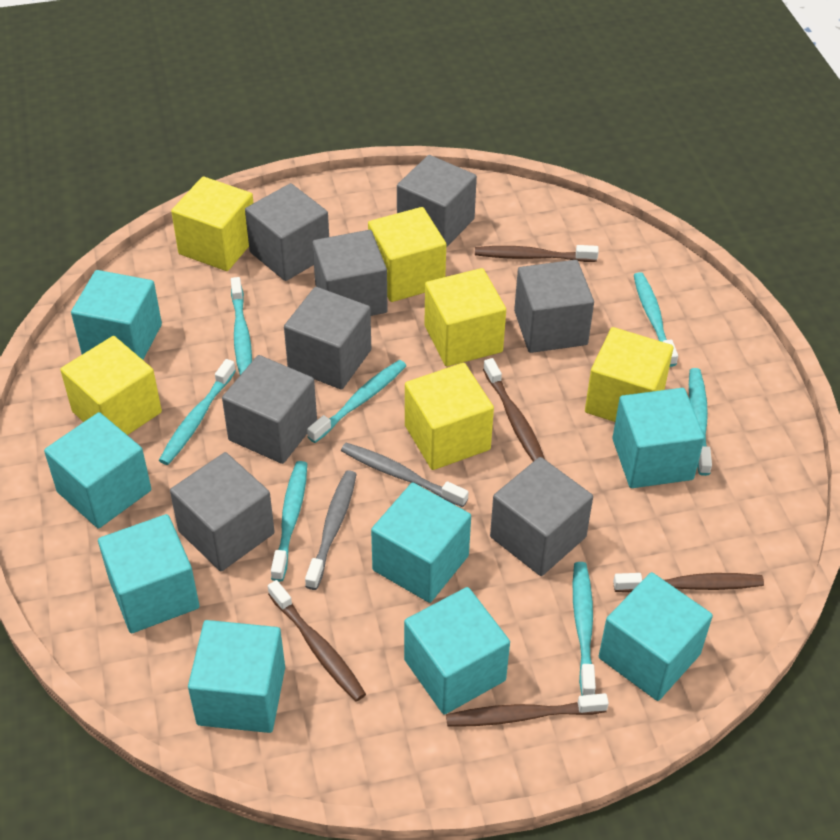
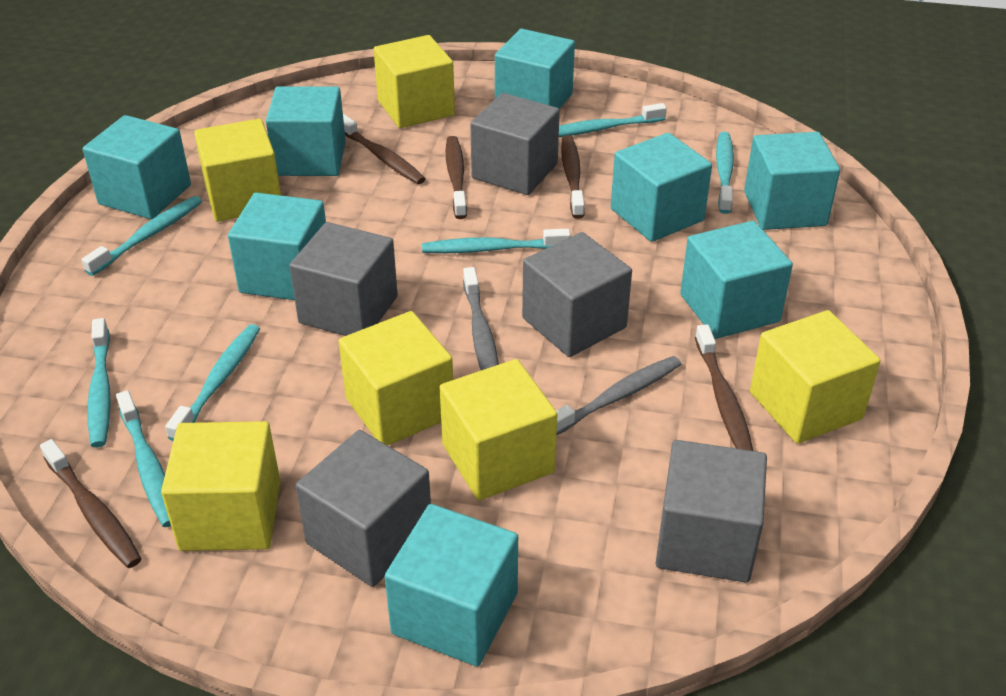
grey cube: 8 -> 5

